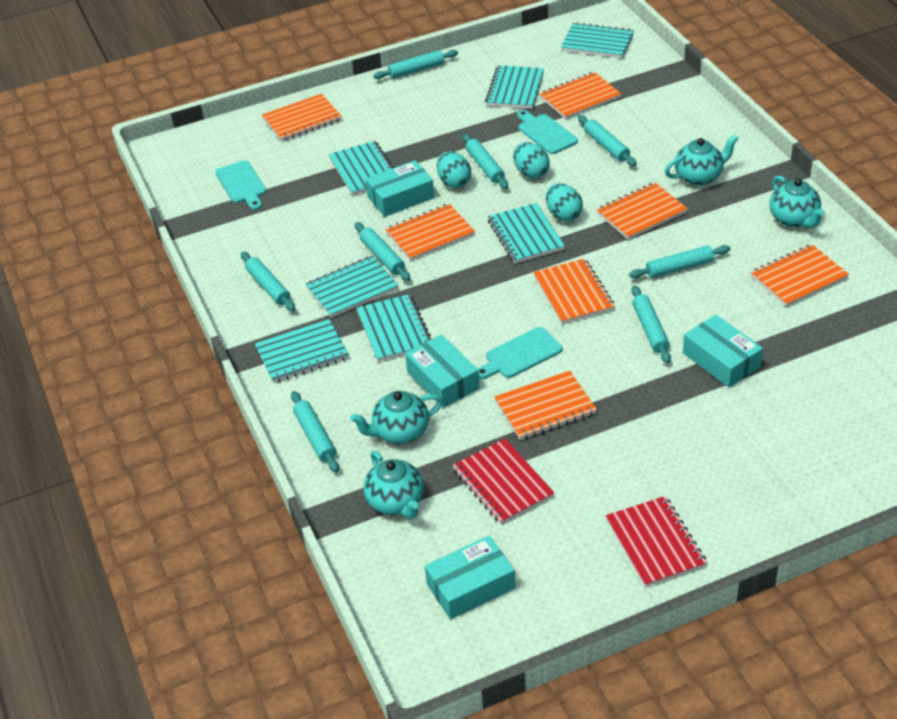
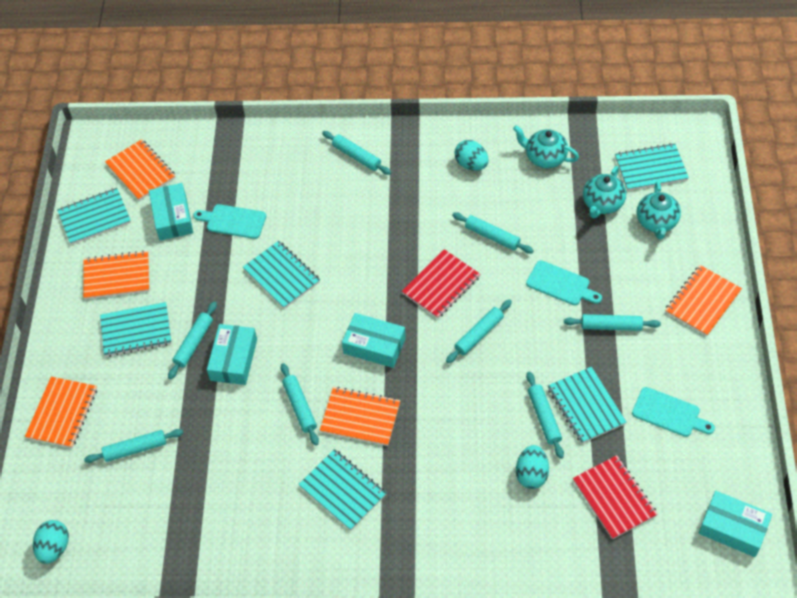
orange notebook: 7 -> 5
turquoise notebook: 7 -> 6
turquoise teapot: 4 -> 3

